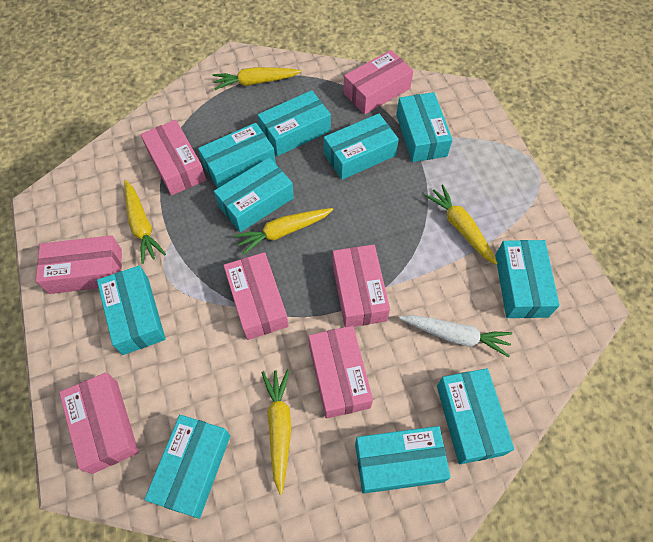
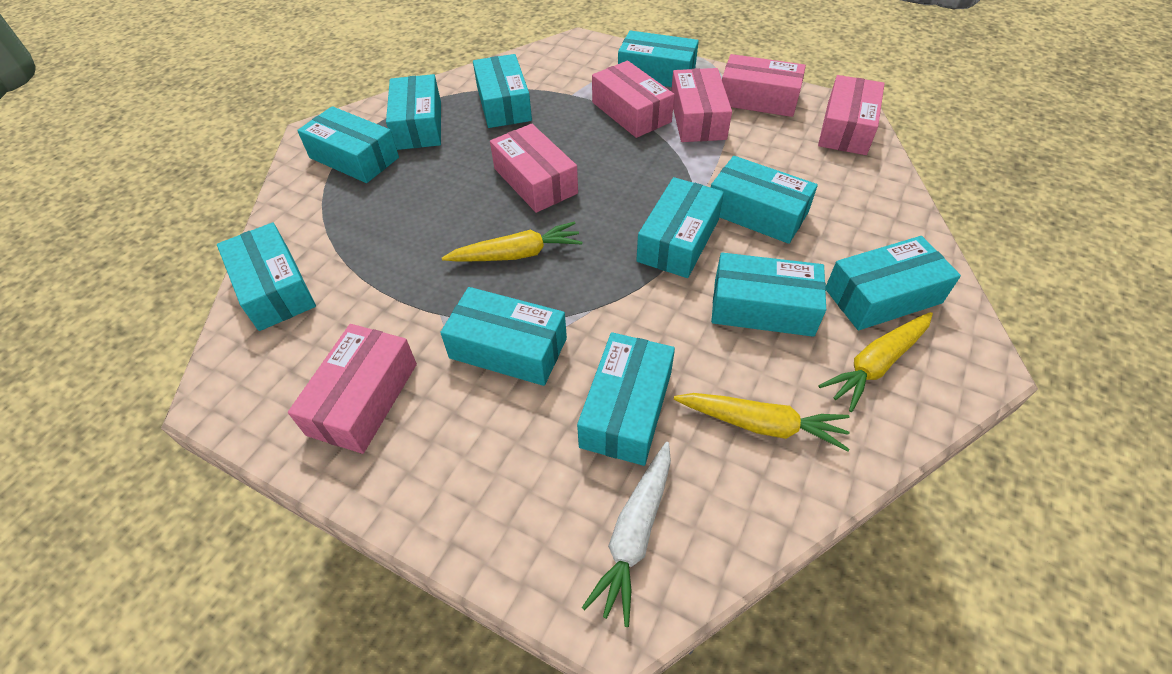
pink box: 7 -> 6
turquoise box: 10 -> 11
yellow carrot: 5 -> 3

